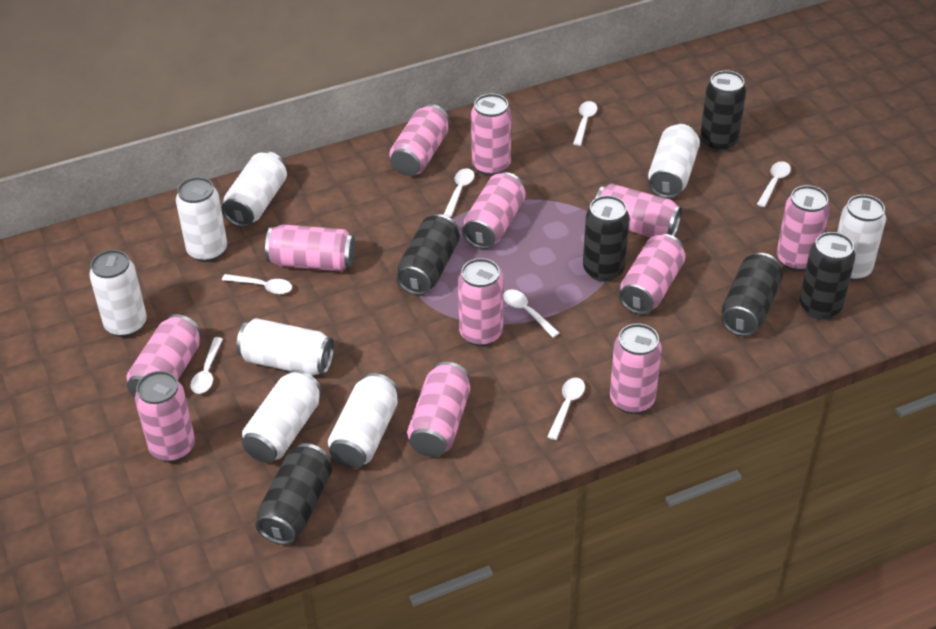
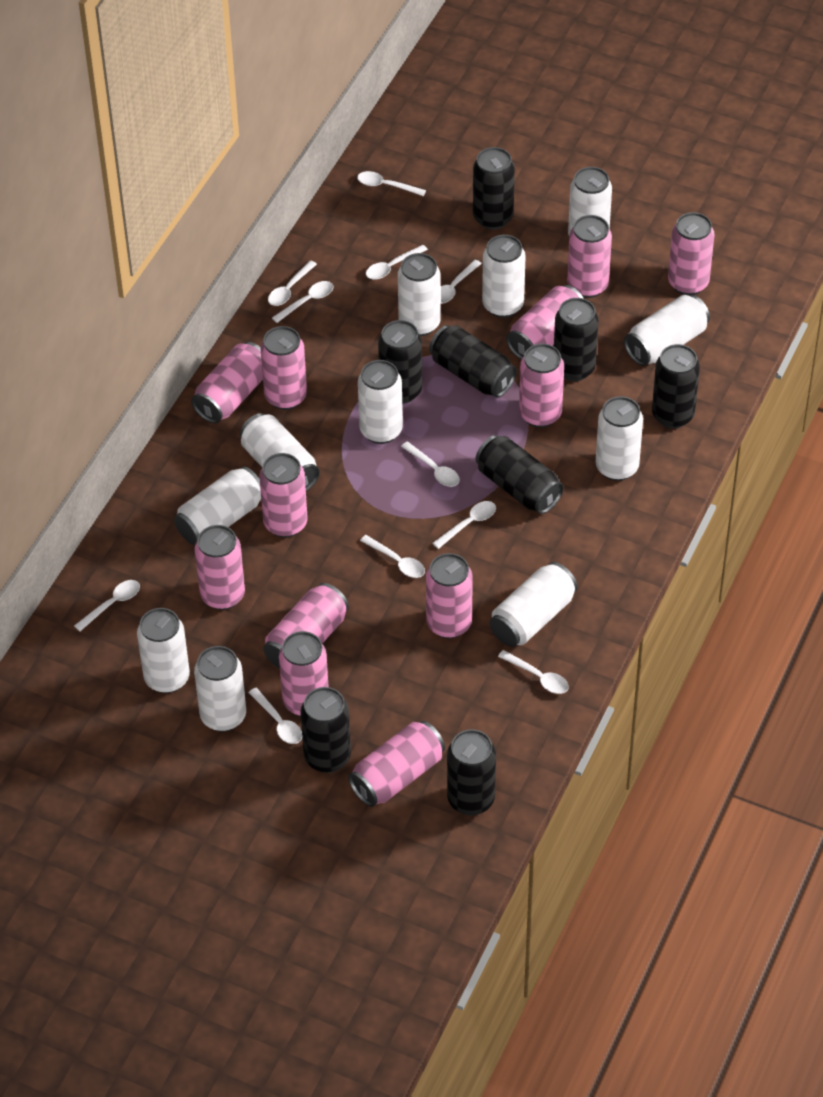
black can: 6 -> 8
white can: 8 -> 11
white spoon: 7 -> 11

